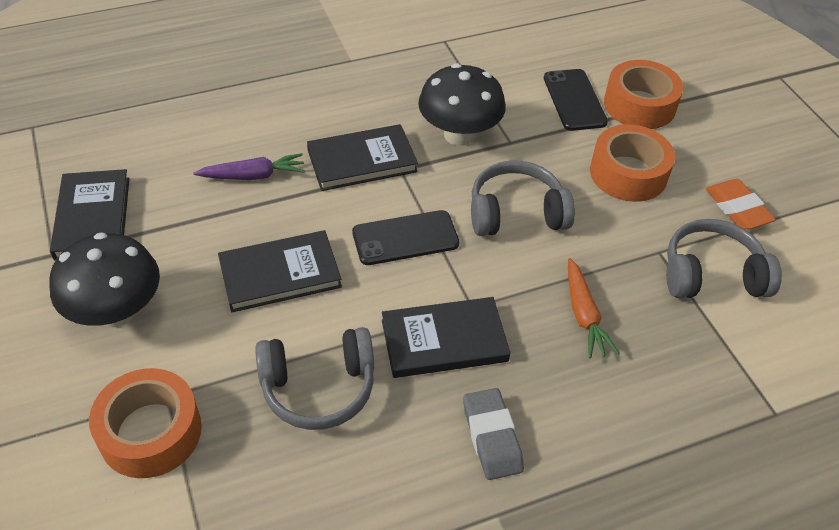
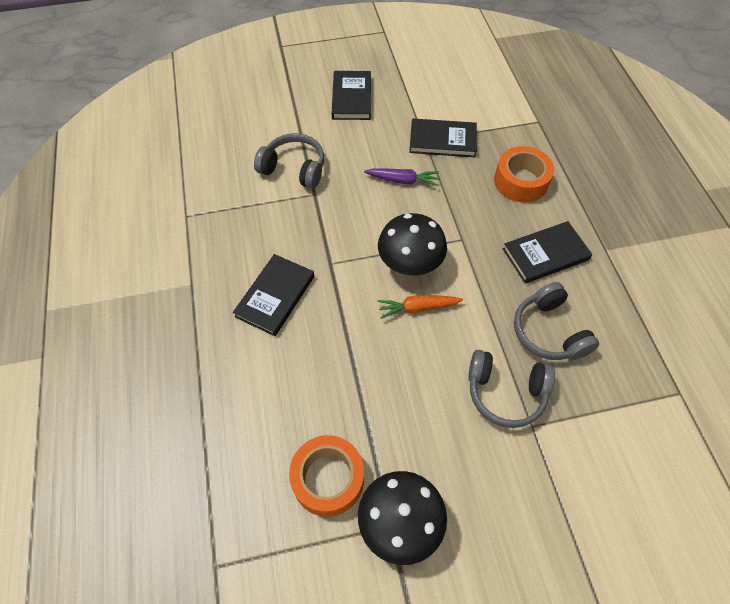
black phone: 2 -> 0
grey eraser: 1 -> 0
orange eraser: 1 -> 0
orange tape: 3 -> 2

